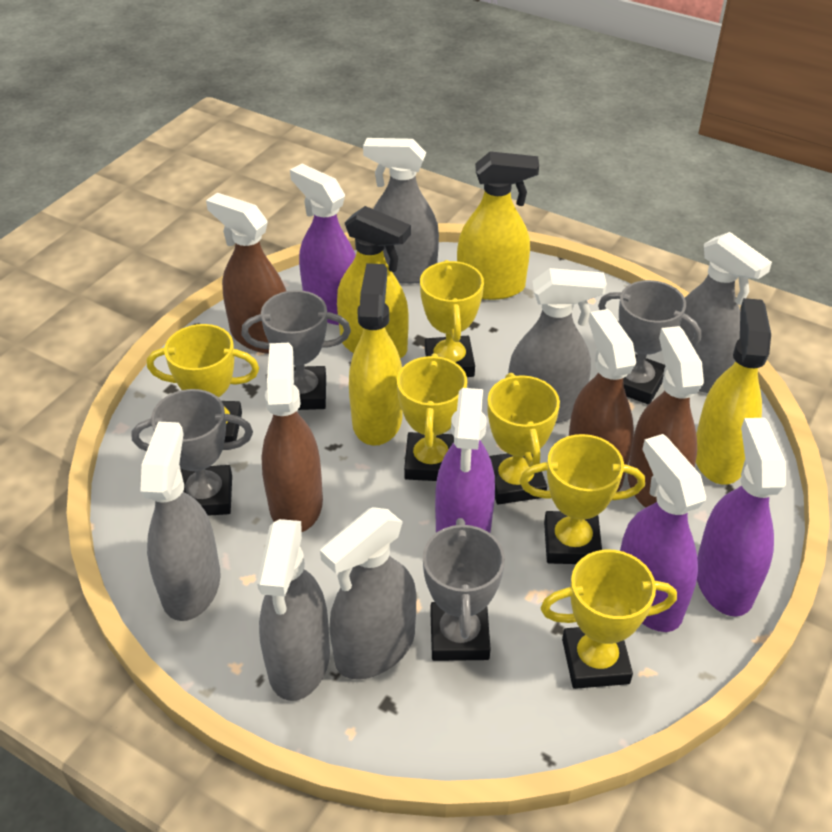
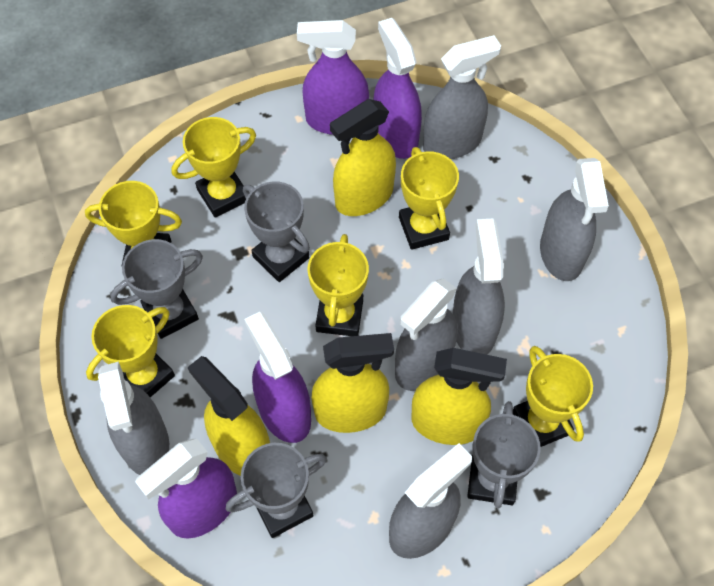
brown spray bottle: 4 -> 0

